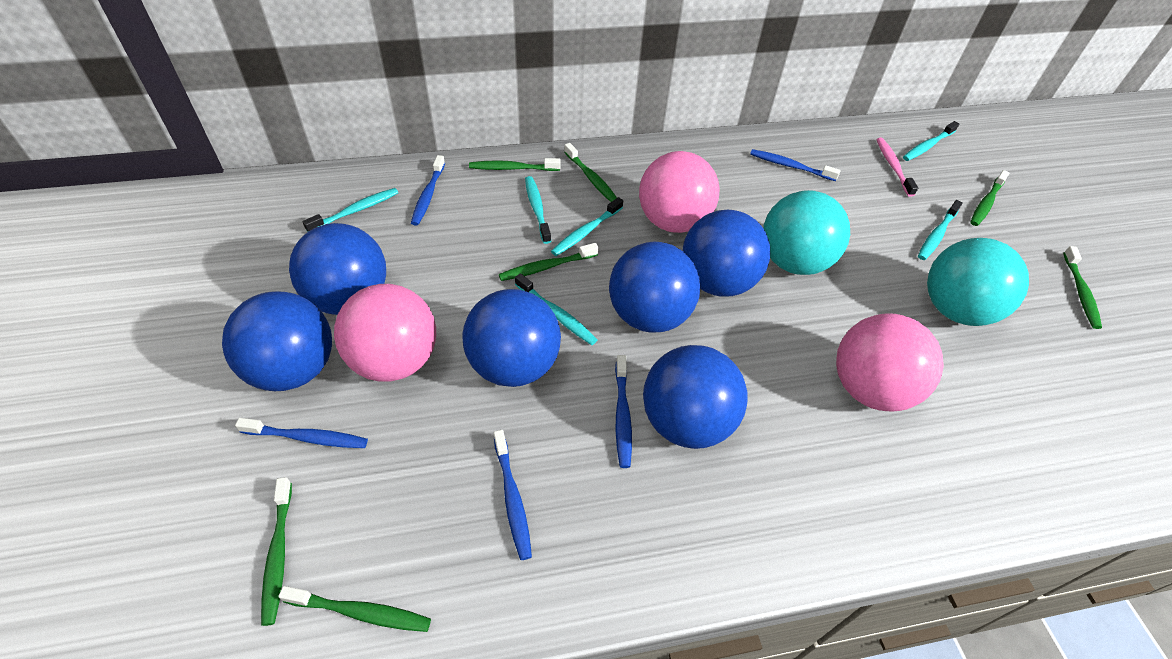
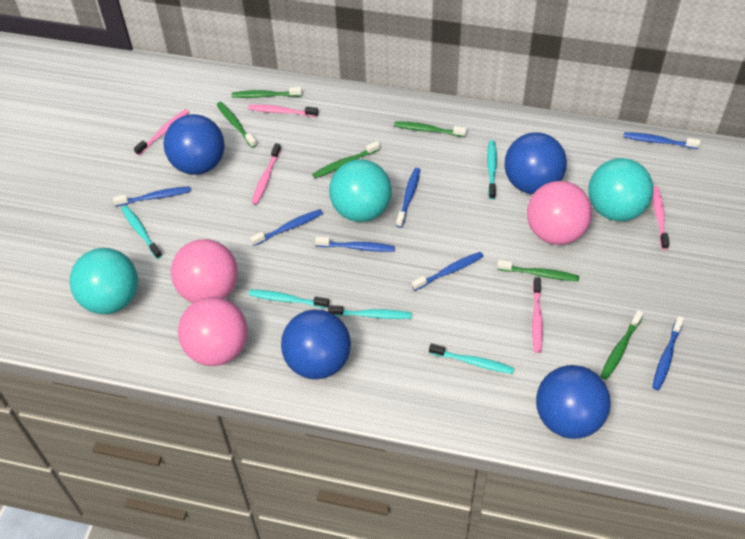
blue ball: 6 -> 4
blue toothbrush: 5 -> 7
green toothbrush: 7 -> 6
pink toothbrush: 1 -> 5
turquoise ball: 2 -> 3
turquoise toothbrush: 6 -> 5

